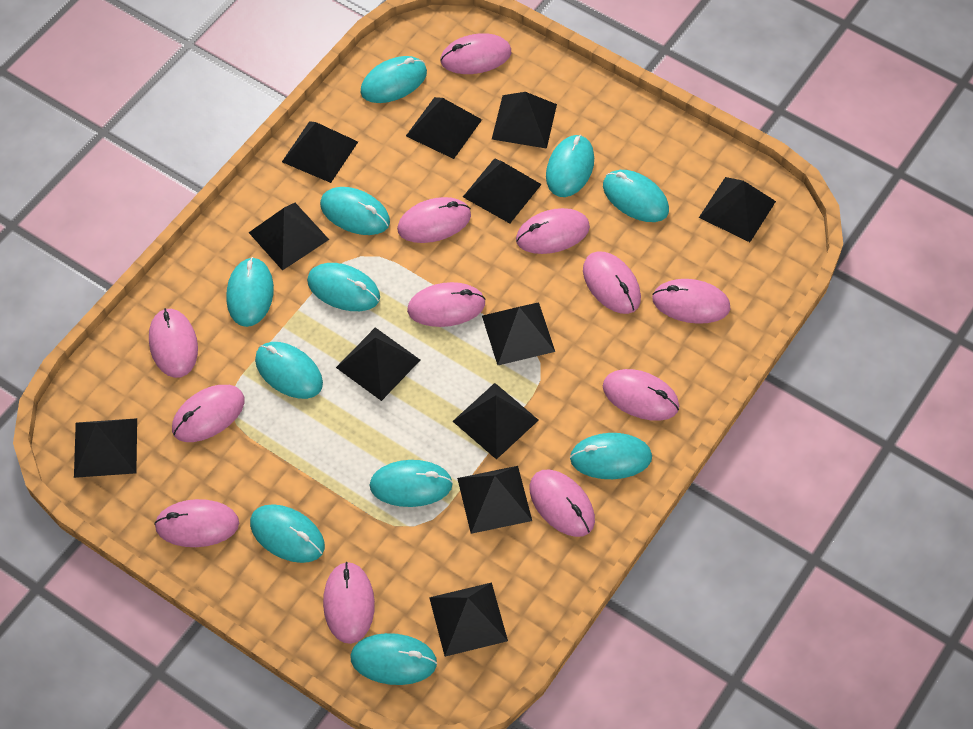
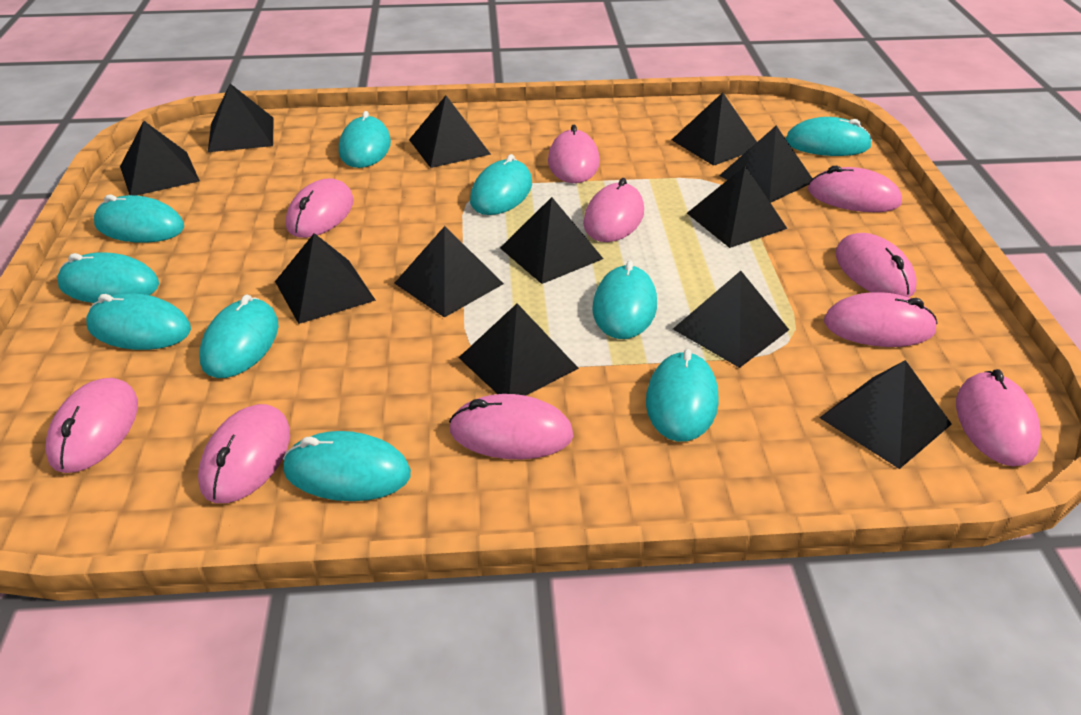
pink mouse: 12 -> 10
turquoise mouse: 11 -> 10

